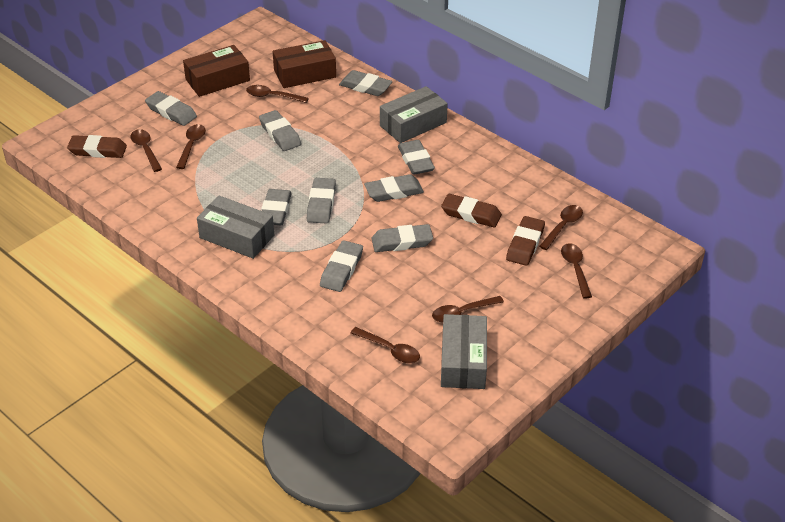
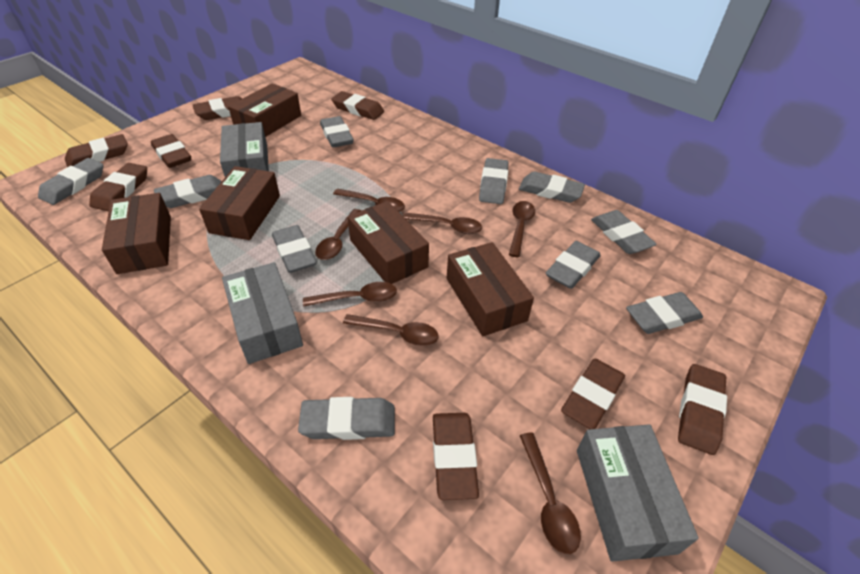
brown box: 2 -> 5
brown eraser: 3 -> 8
grey eraser: 9 -> 10

